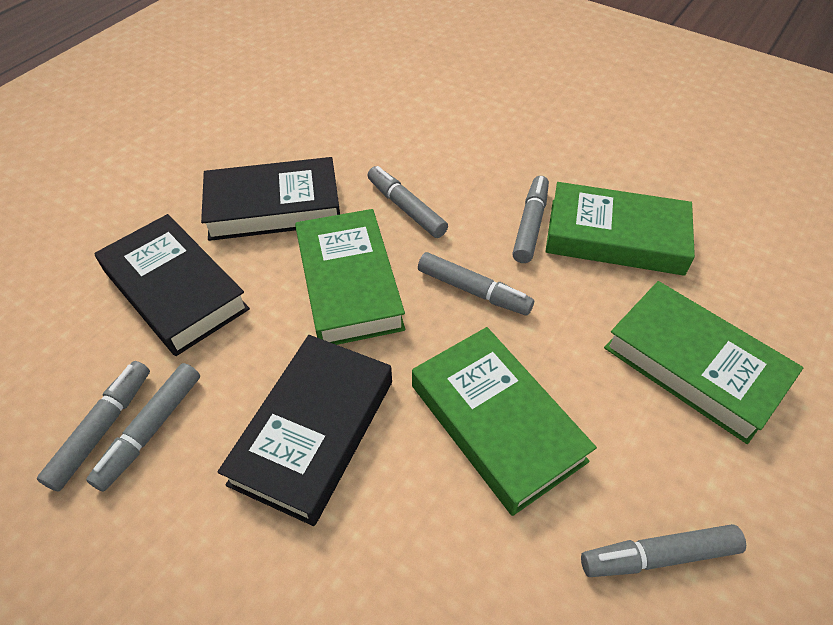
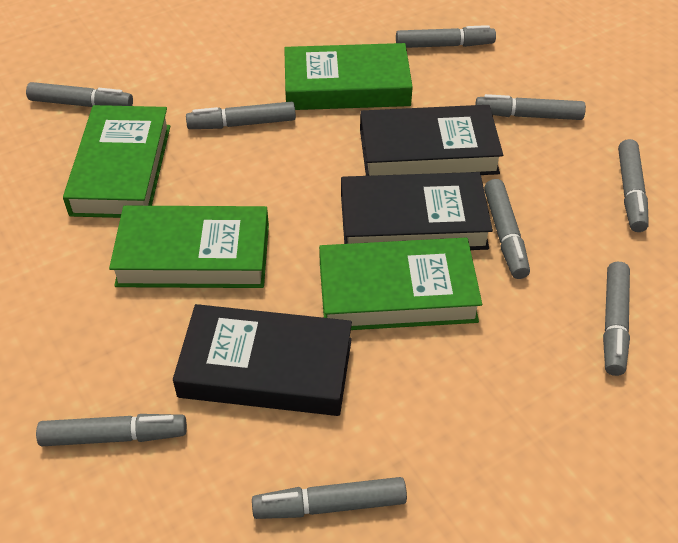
grey marker: 6 -> 9

